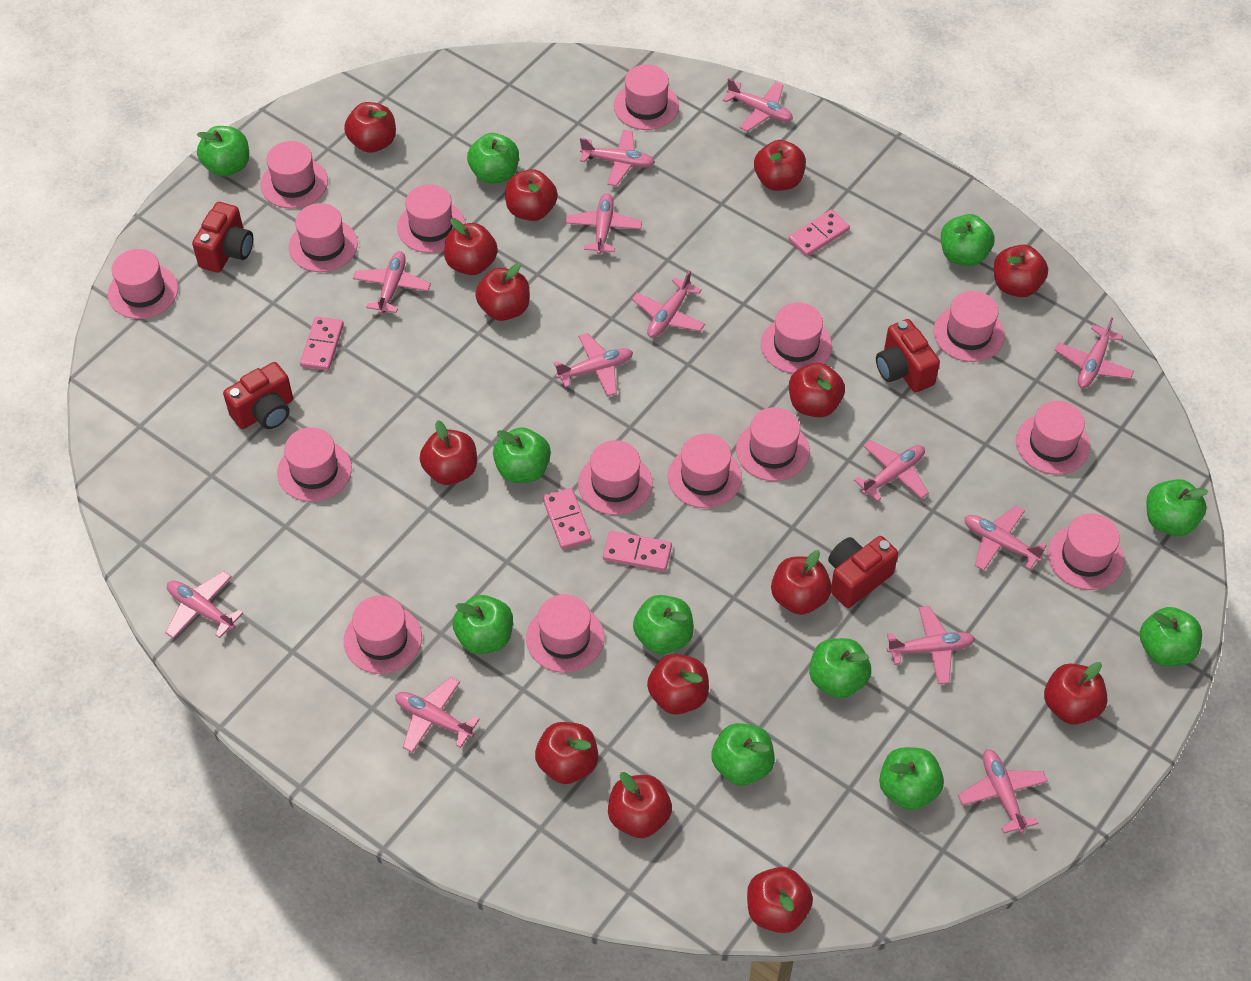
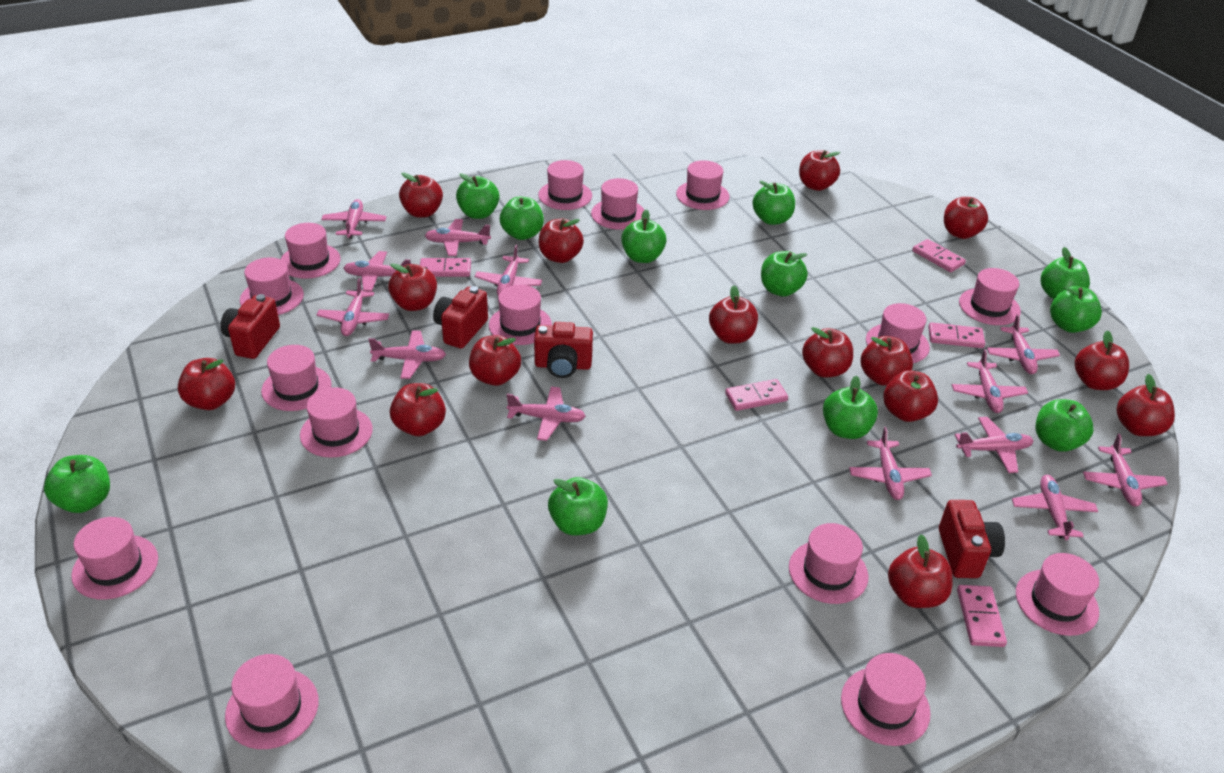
pink domino: 4 -> 5
red apple: 14 -> 15

